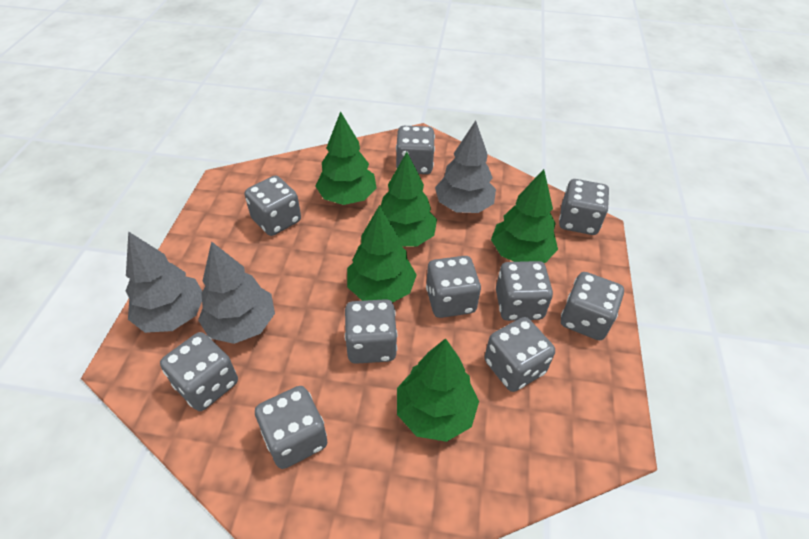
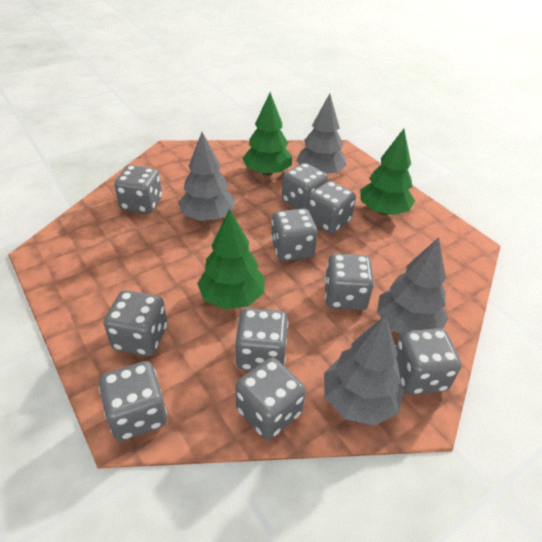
green tree: 5 -> 3
grey tree: 3 -> 4

